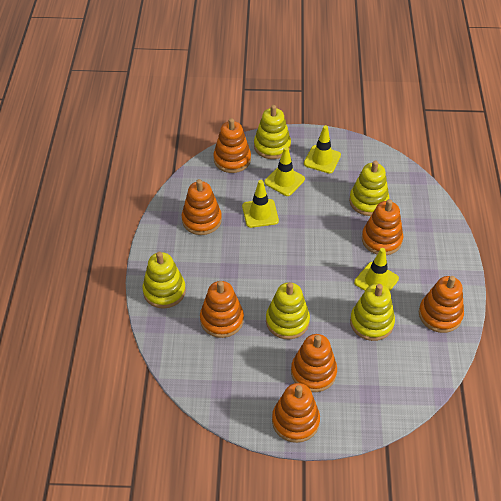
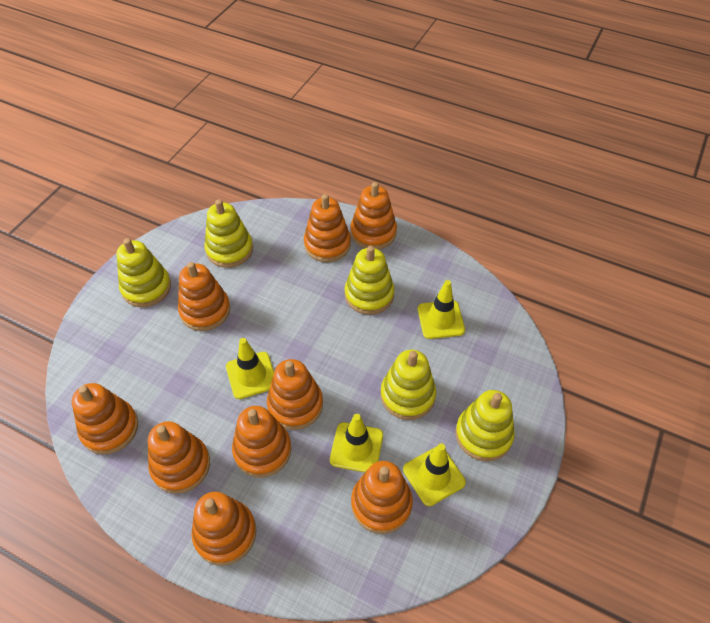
orange stacking toy: 7 -> 9

